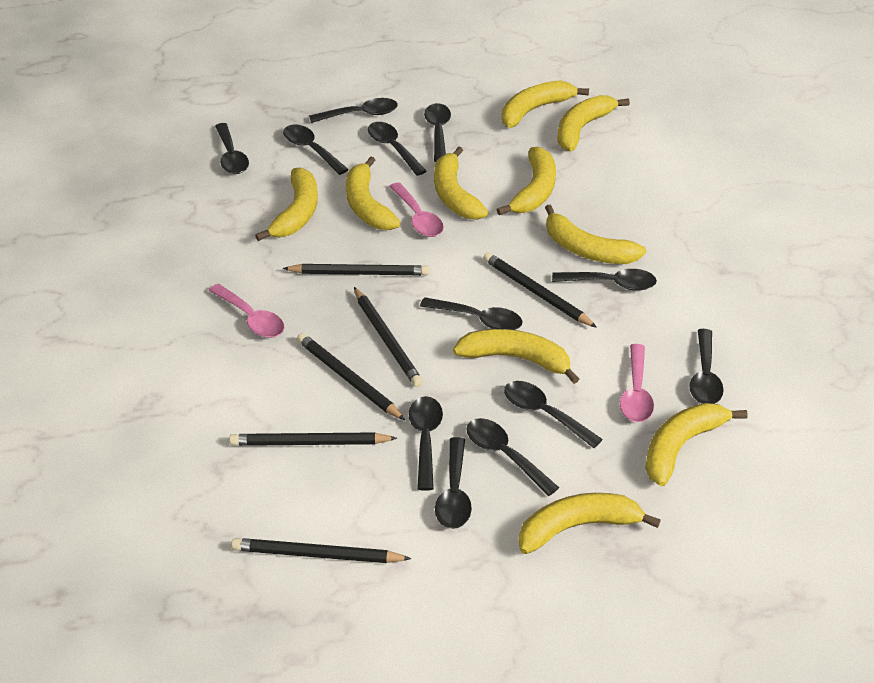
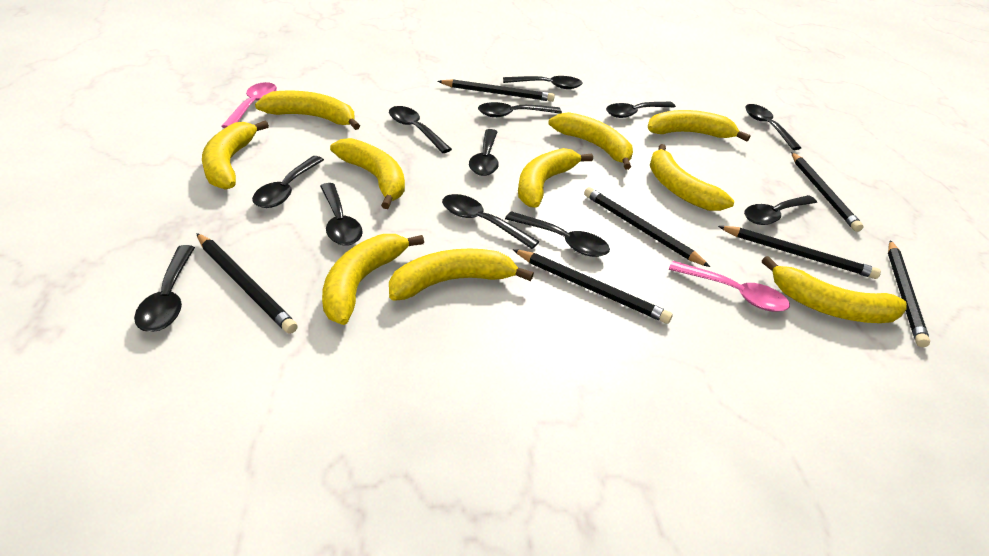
black pencil: 6 -> 7
pink spoon: 3 -> 2

